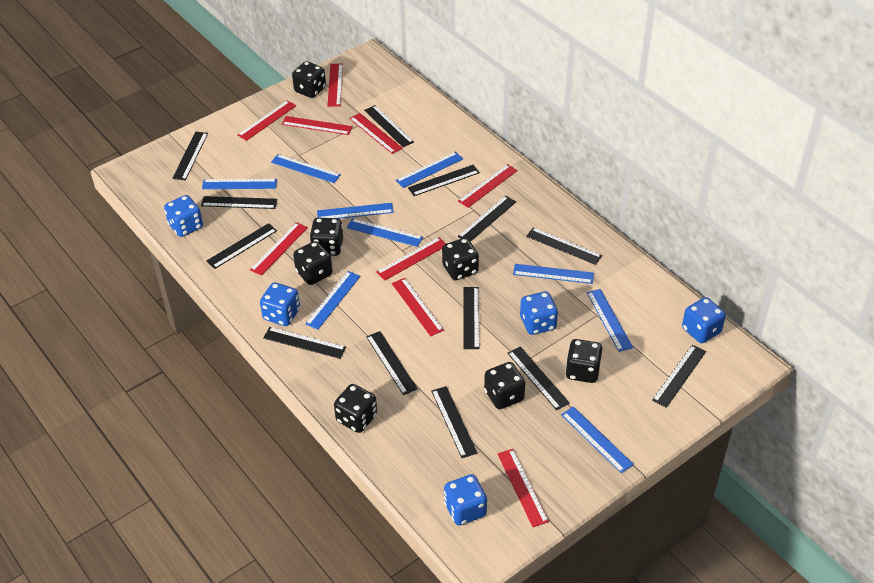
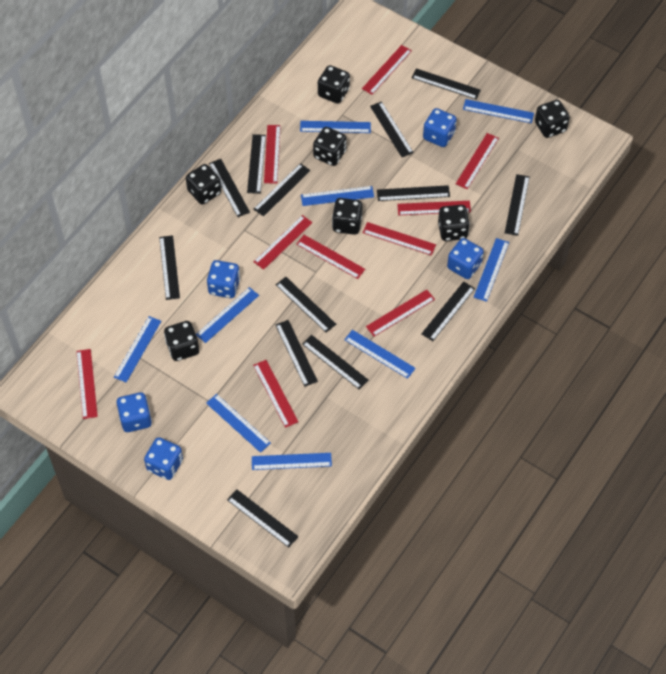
red ruler: 9 -> 10

